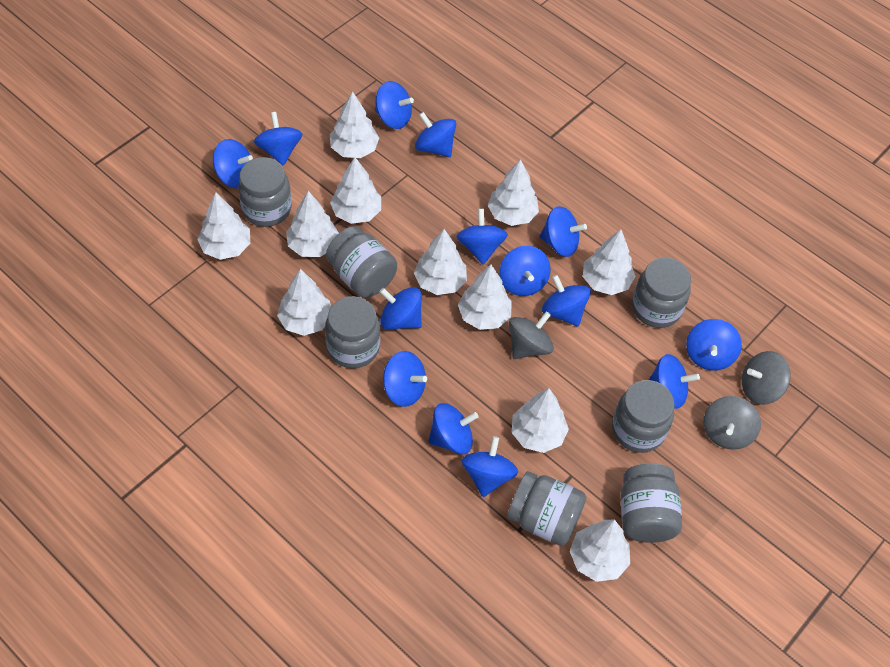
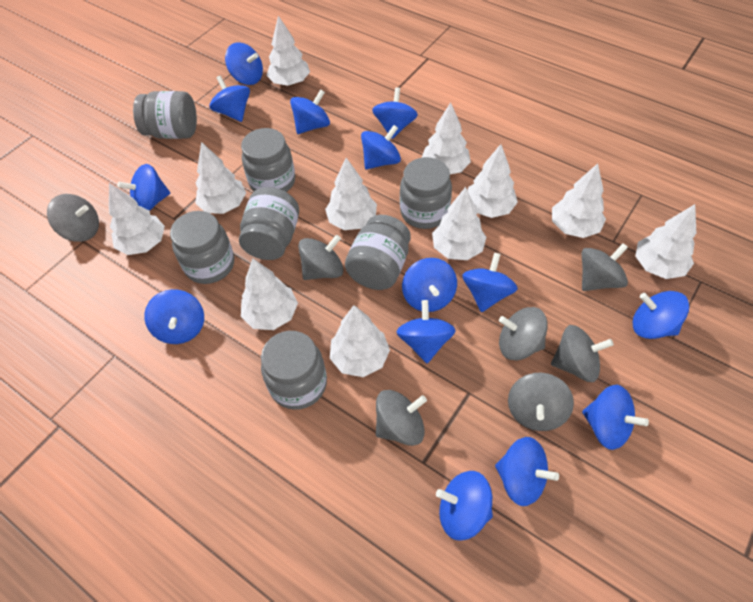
grey spinning top: 3 -> 7

